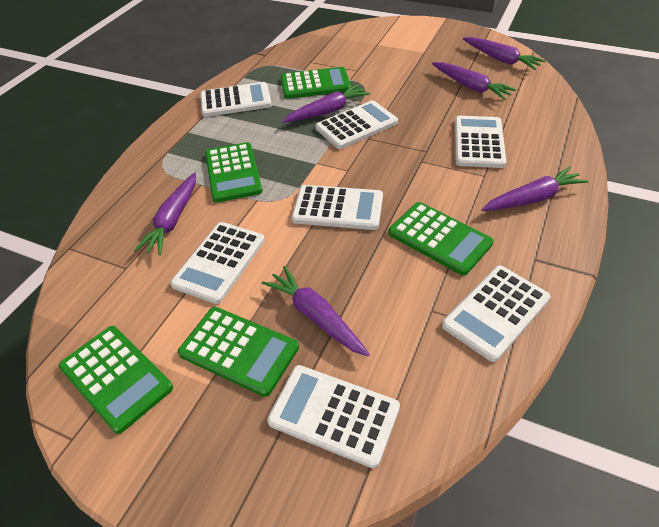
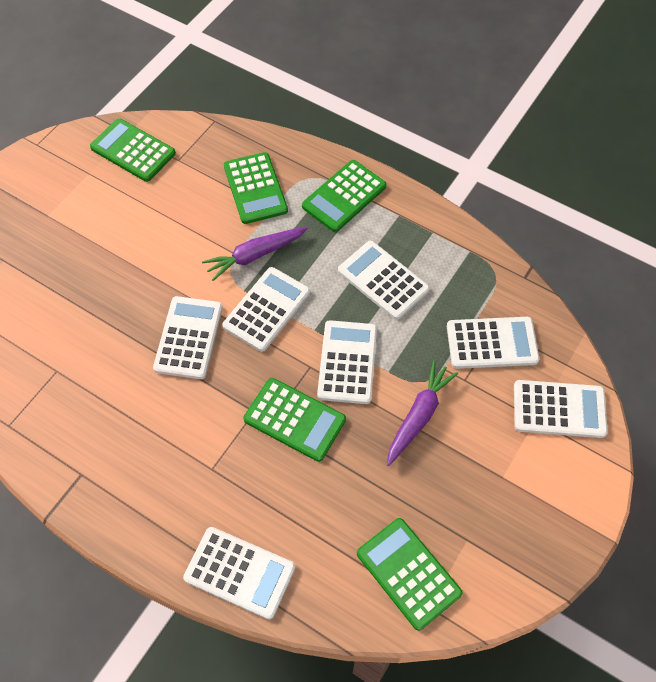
purple carrot: 6 -> 2

